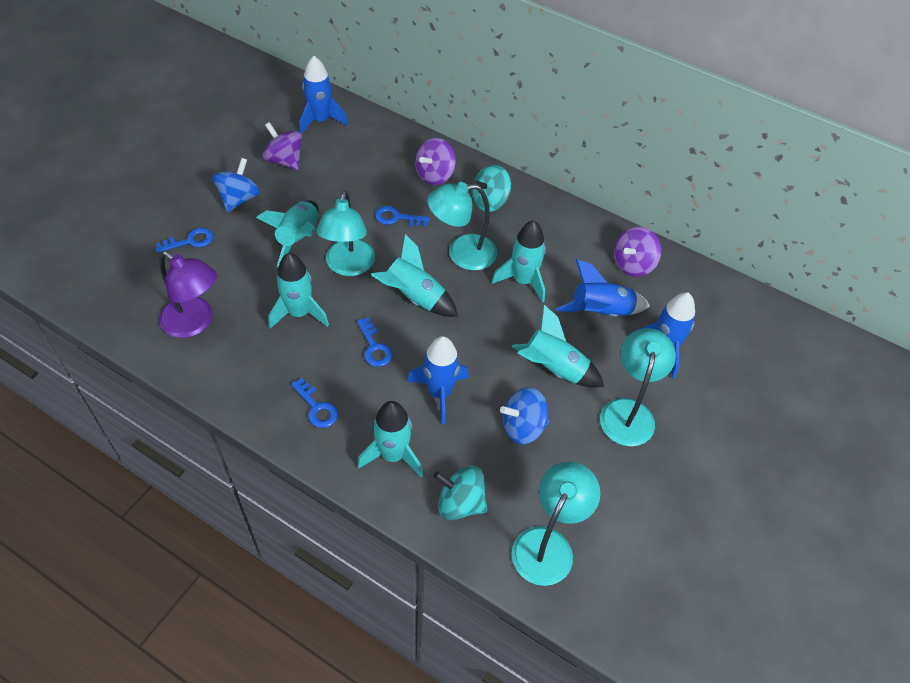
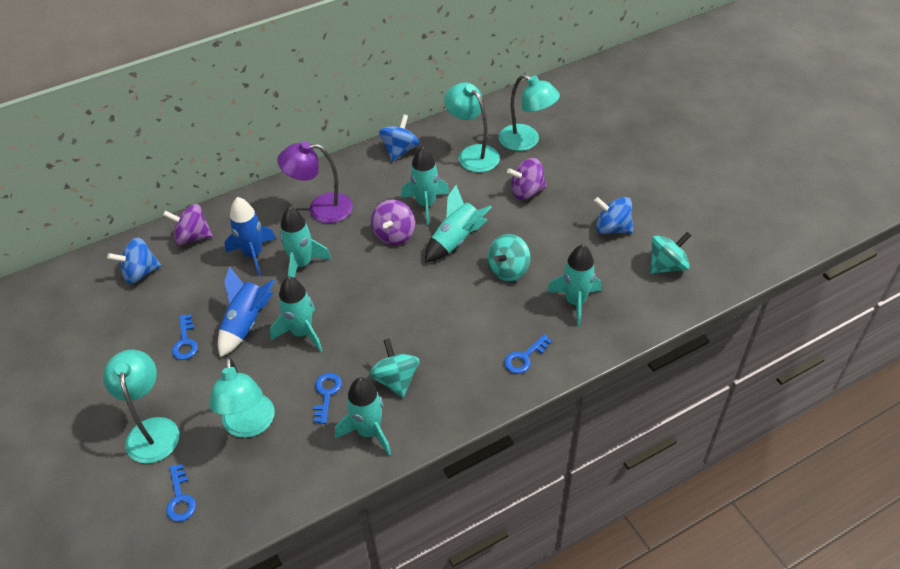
blue rocket: 4 -> 2
blue spinning top: 2 -> 3
turquoise spinning top: 2 -> 3

